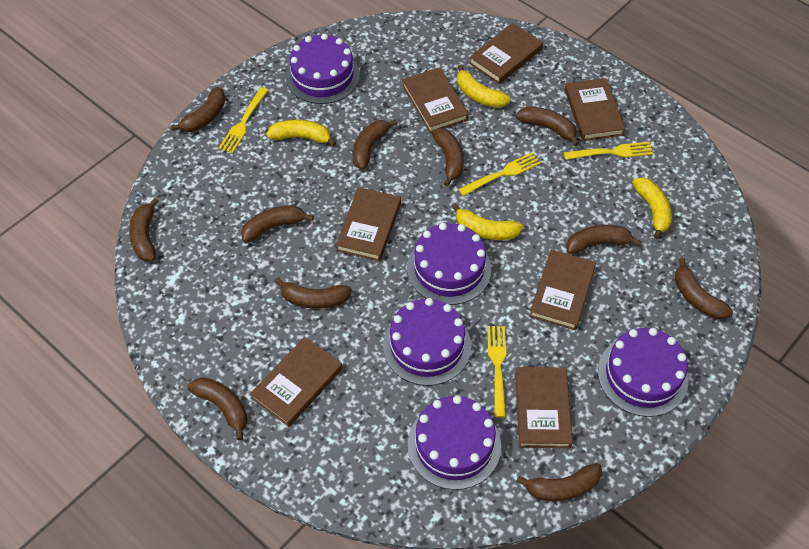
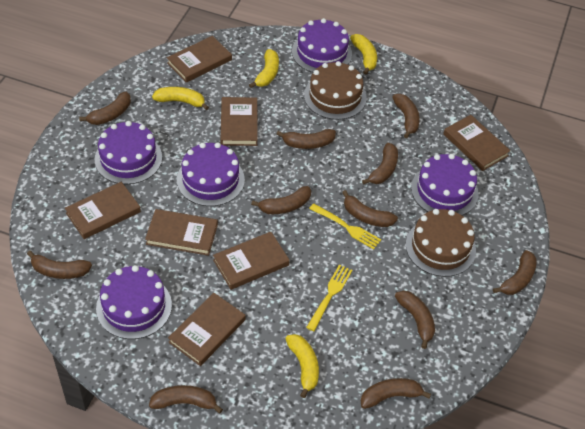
brown cake: 0 -> 2
yellow fork: 4 -> 2

